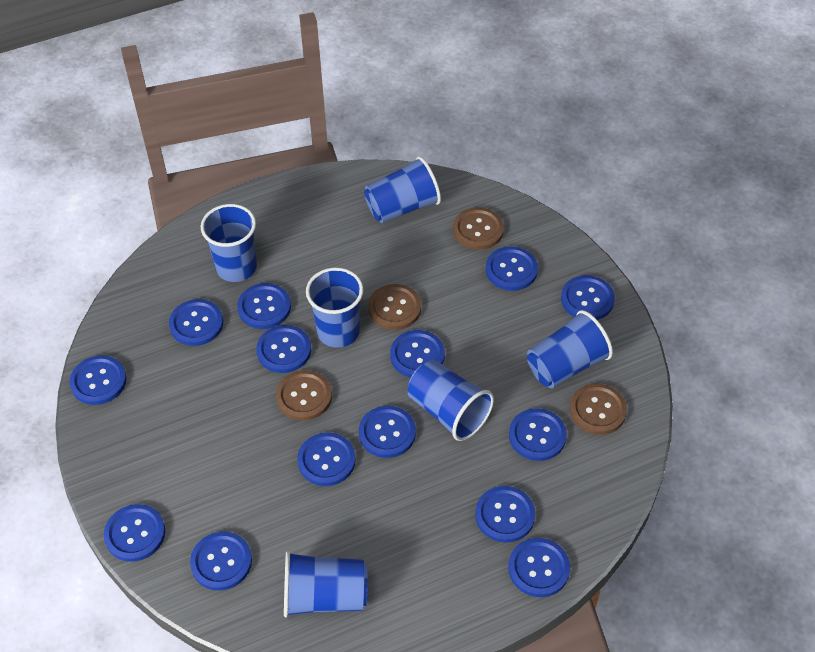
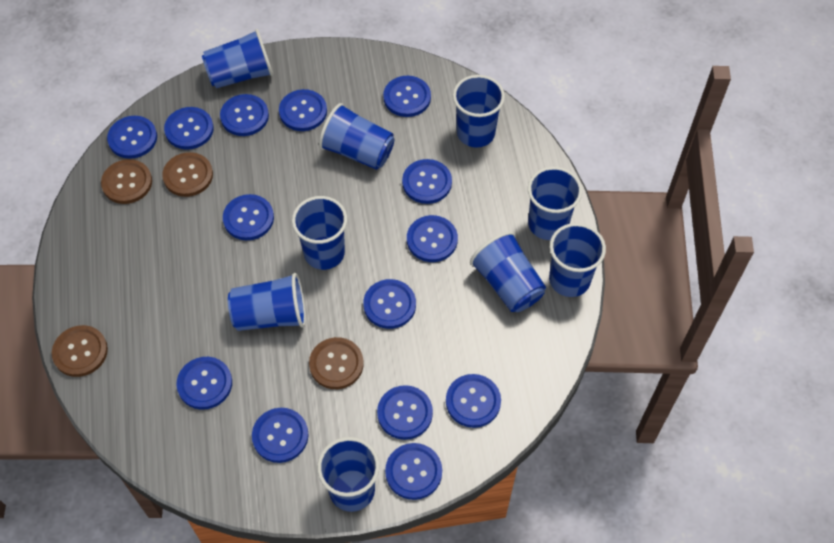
blue cup: 6 -> 9

